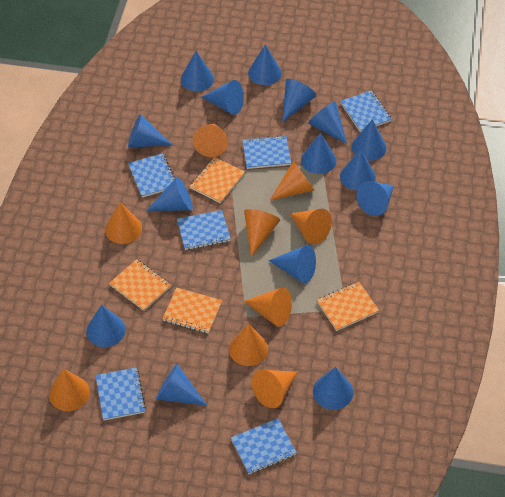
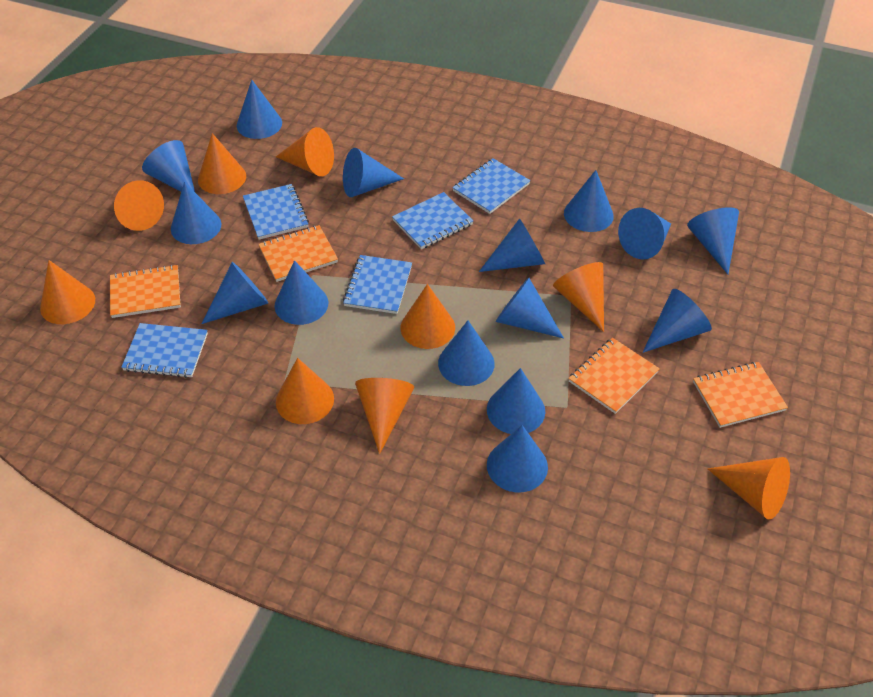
blue notebook: 6 -> 5

